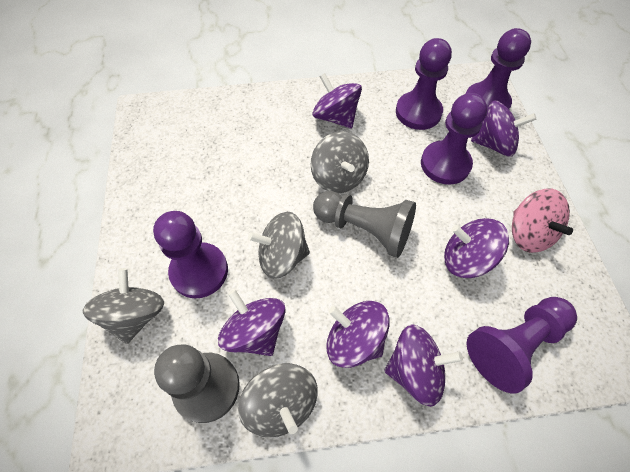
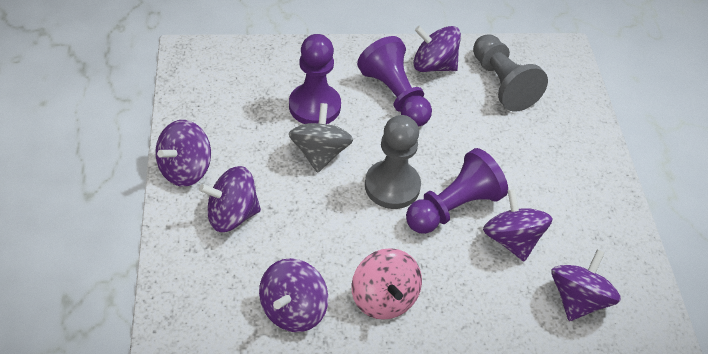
grey spinning top: 4 -> 1
purple pawn: 5 -> 3

